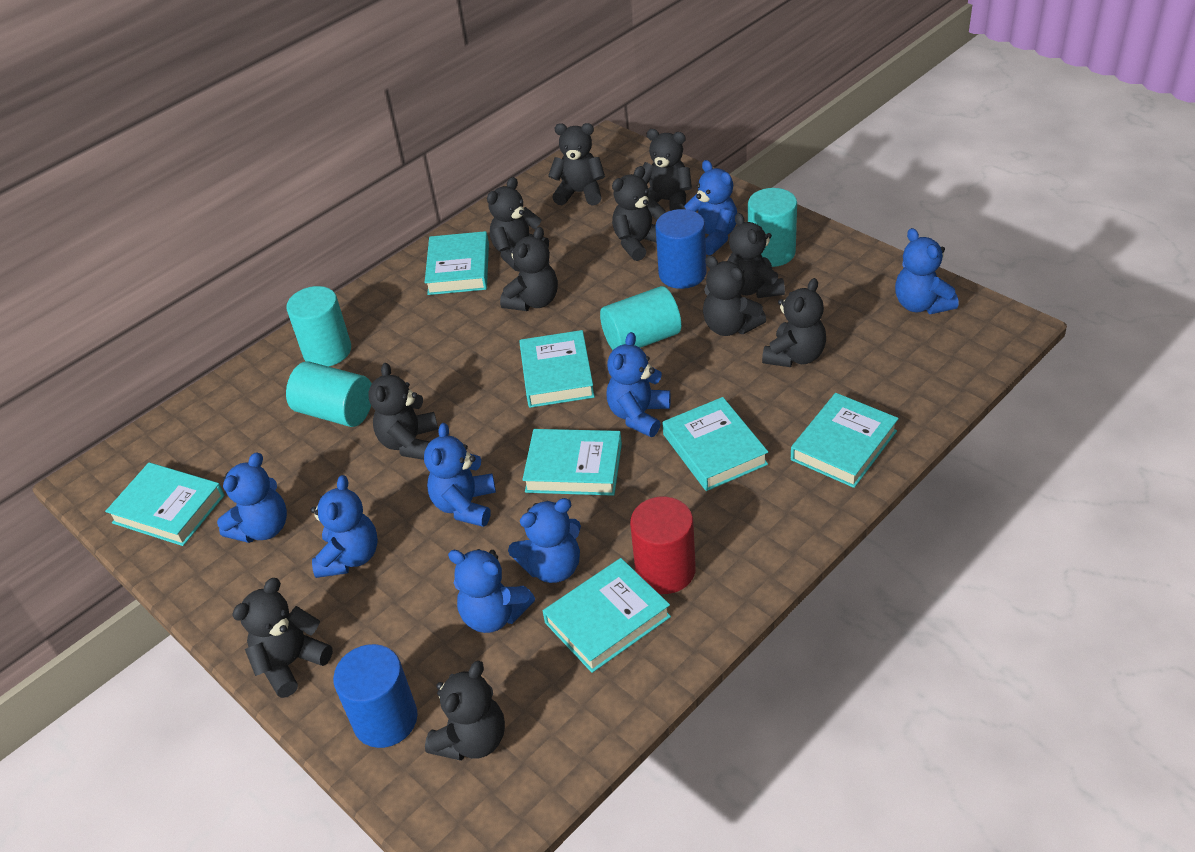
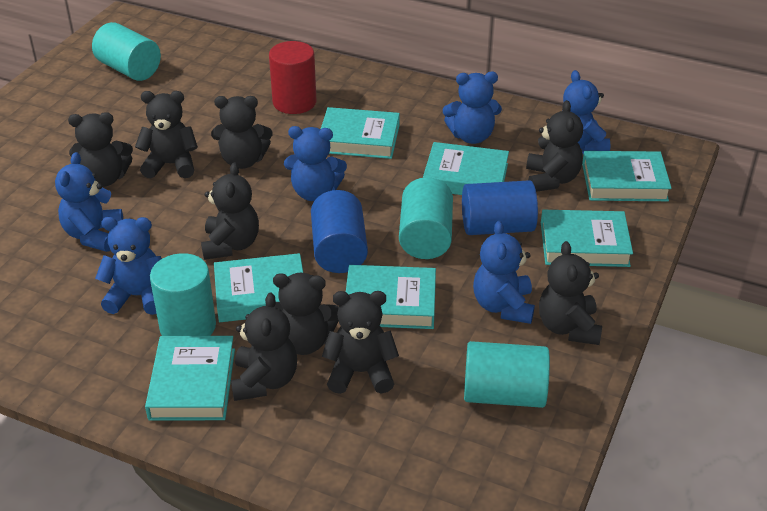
black teddy bear: 11 -> 9
blue teddy bear: 8 -> 6

